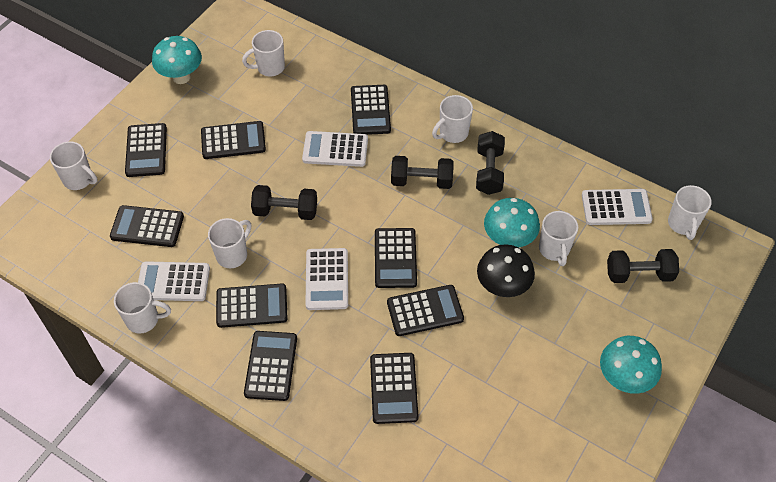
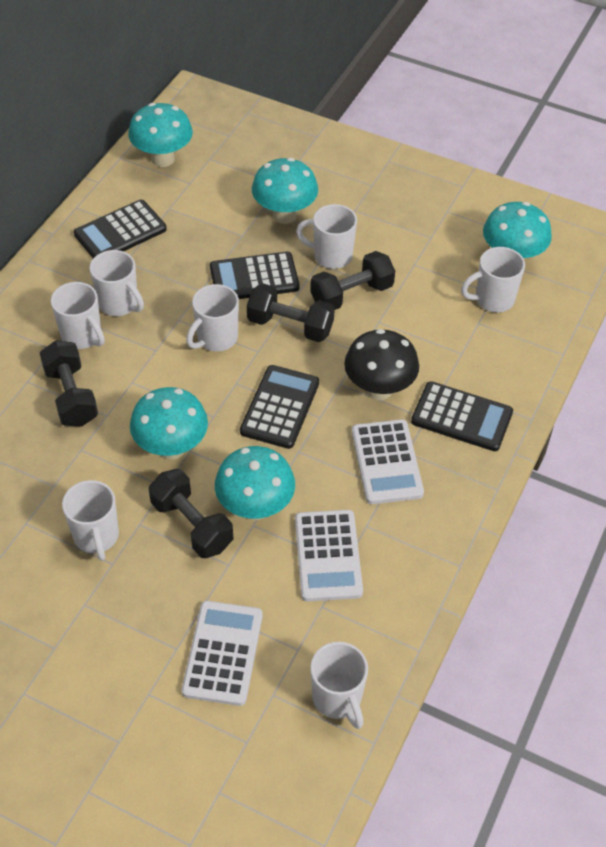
black calculator: 9 -> 4
turquoise mushroom: 3 -> 5
white calculator: 4 -> 3

